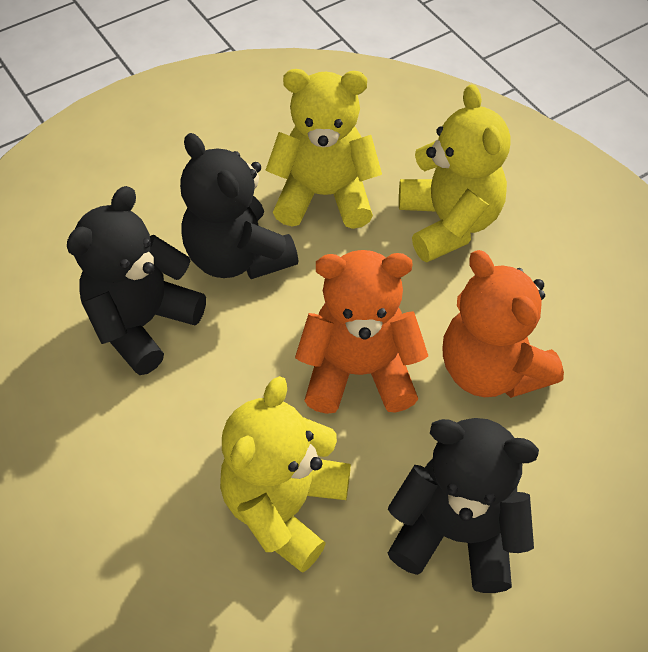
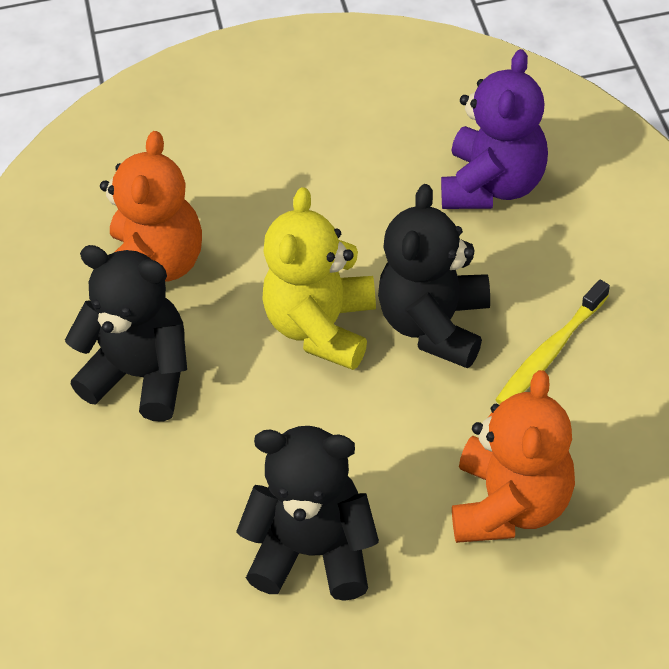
purple teddy bear: 0 -> 1
yellow teddy bear: 3 -> 1
yellow toothbrush: 0 -> 1

